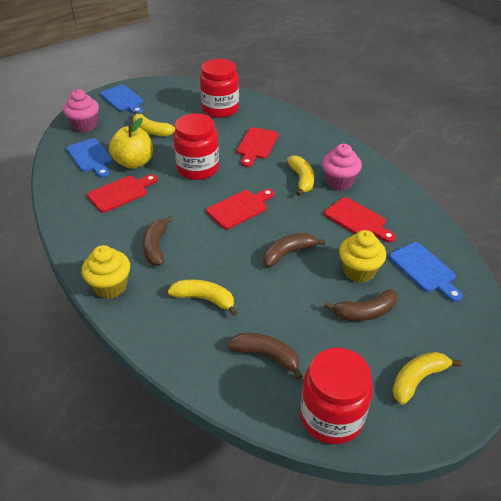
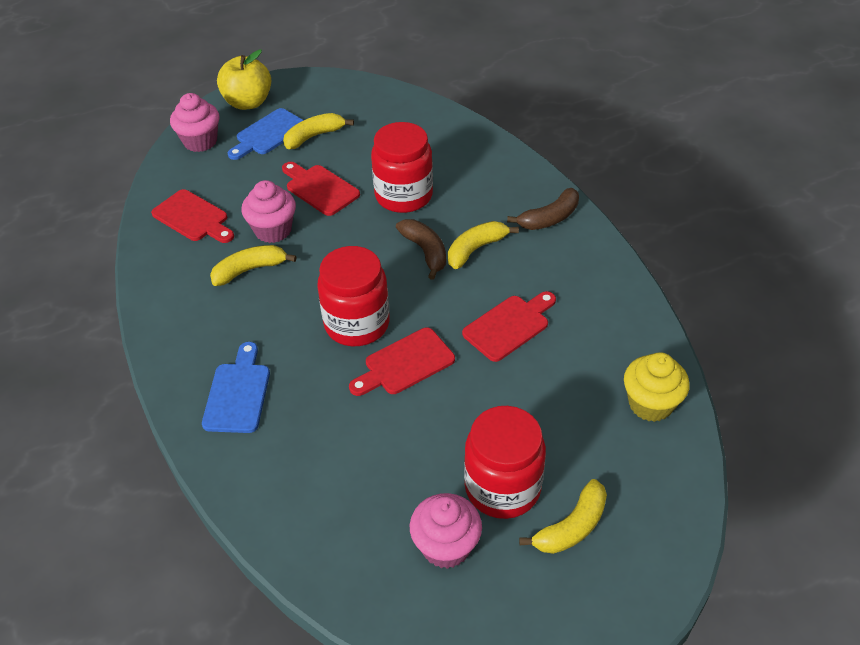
blue cutting board: 3 -> 2
brown banana: 4 -> 2
pink cupcake: 2 -> 3
yellow cupcake: 2 -> 1

